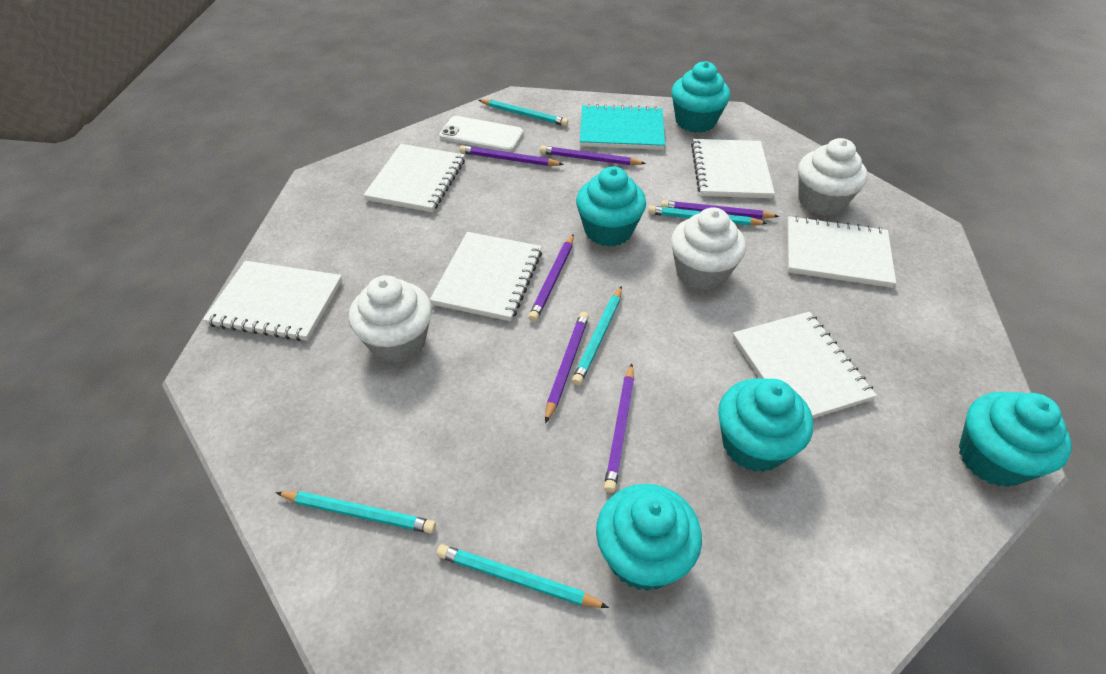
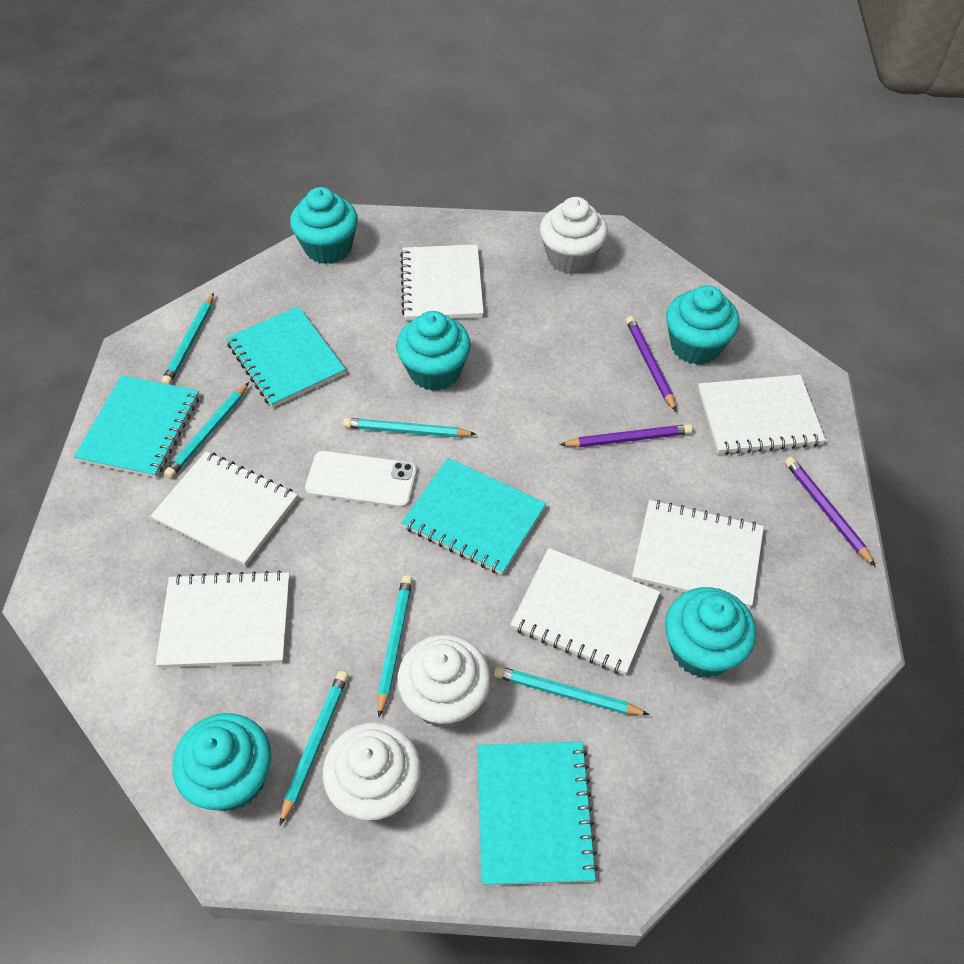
purple pencil: 6 -> 3
turquoise notebook: 1 -> 4
turquoise pencil: 5 -> 6

